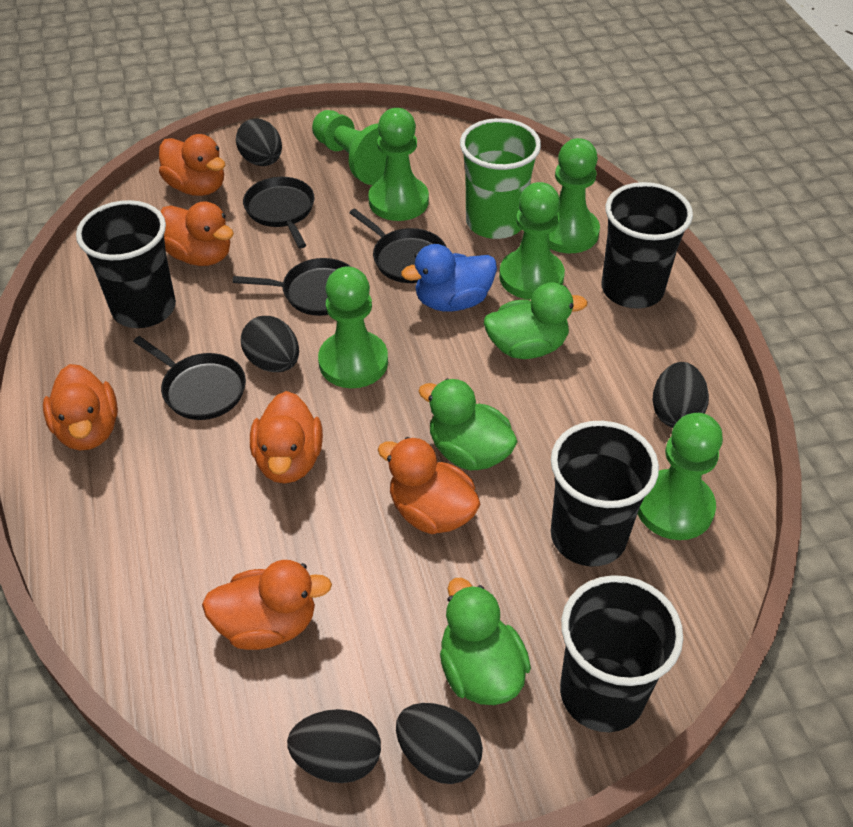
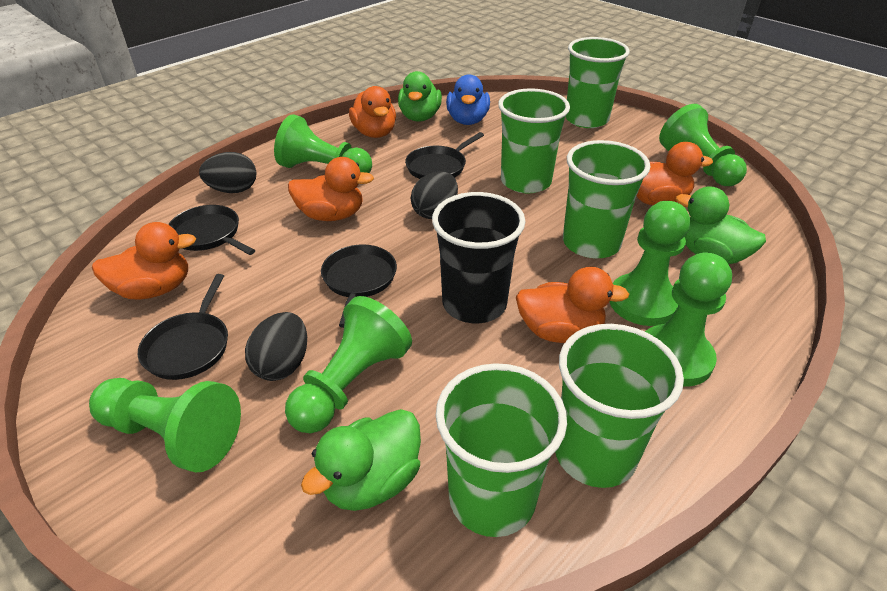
black cup: 4 -> 1
black egg: 5 -> 3
green cup: 1 -> 5
orange duck: 6 -> 5

